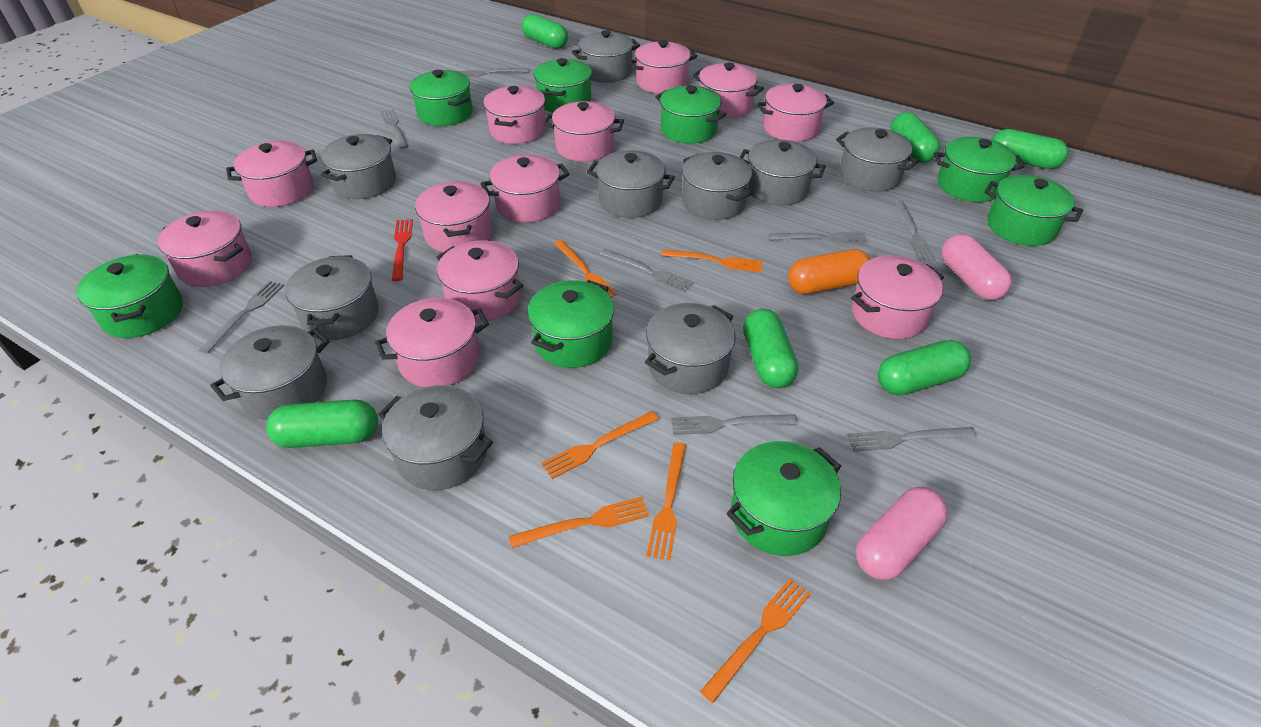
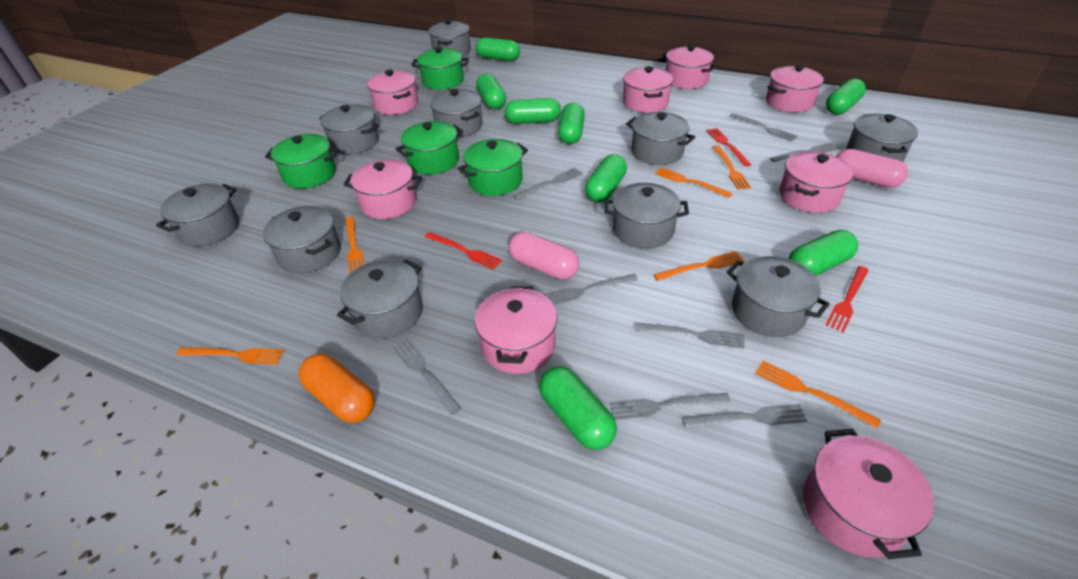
green capsule: 6 -> 8
green pot: 8 -> 4
pink pot: 12 -> 8
red fork: 1 -> 3

